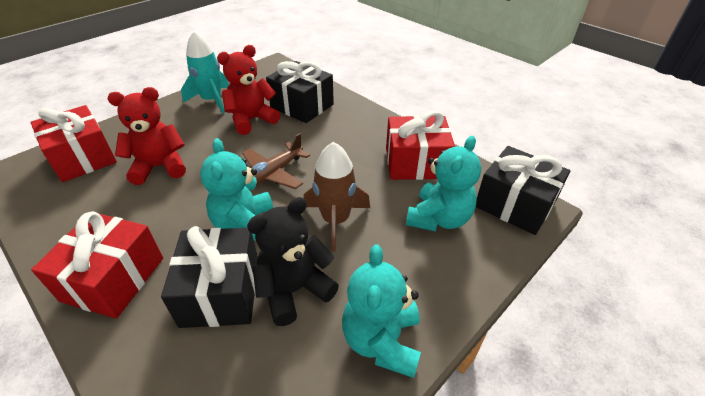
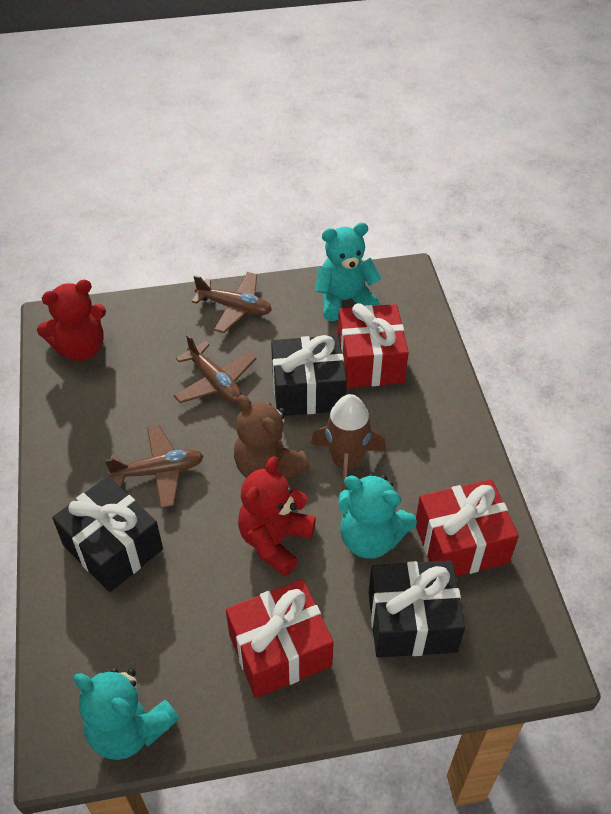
black teddy bear: 1 -> 0
brown plane: 1 -> 3
brown teddy bear: 0 -> 1
turquoise rocket: 1 -> 0

